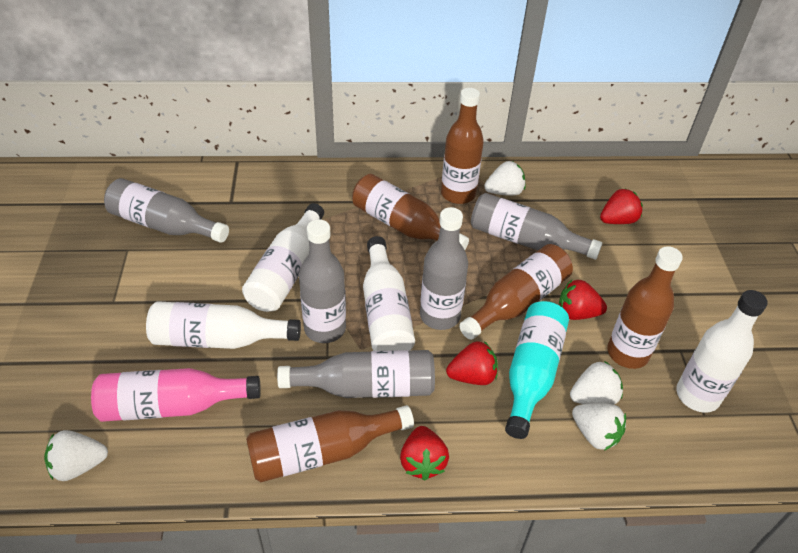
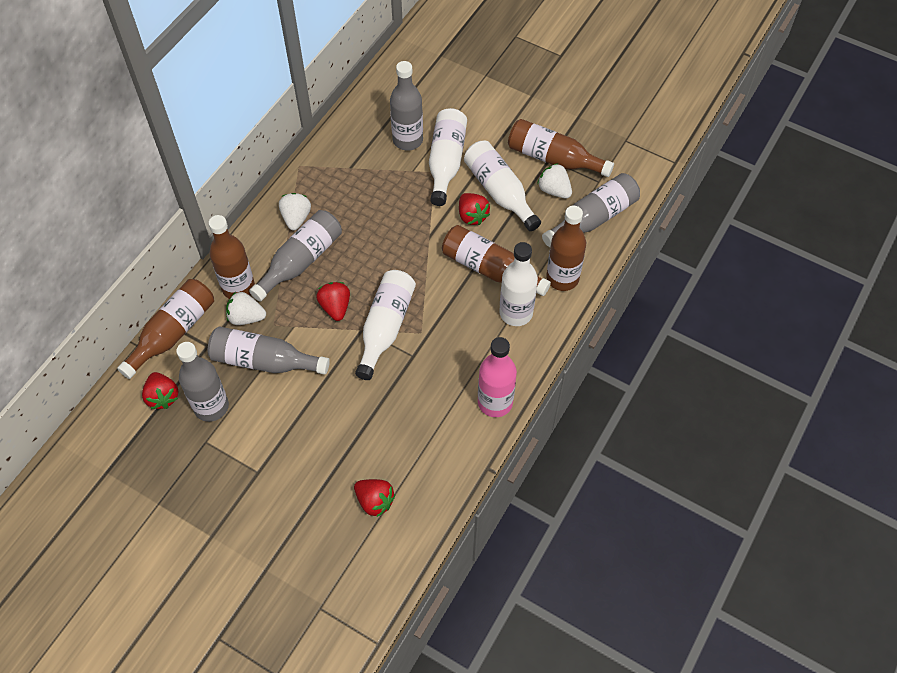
turquoise bottle: 1 -> 0
white strawberry: 4 -> 3

